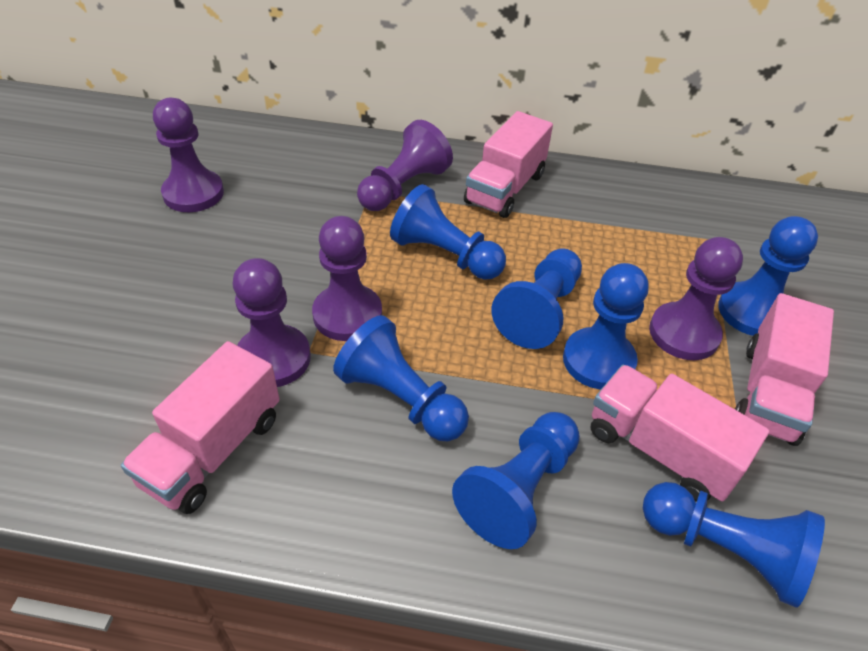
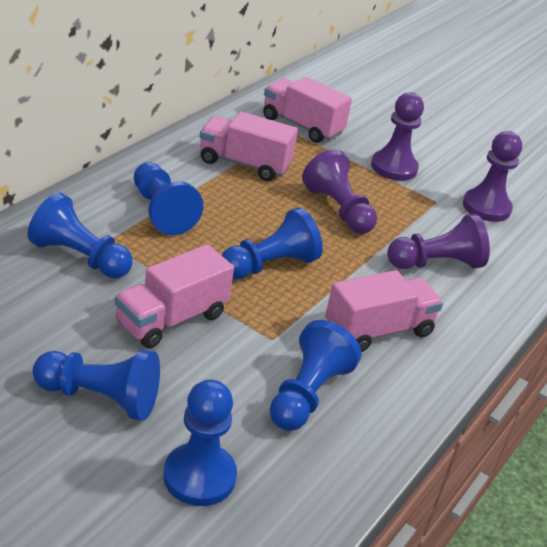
blue pawn: 7 -> 6
purple pawn: 5 -> 4

